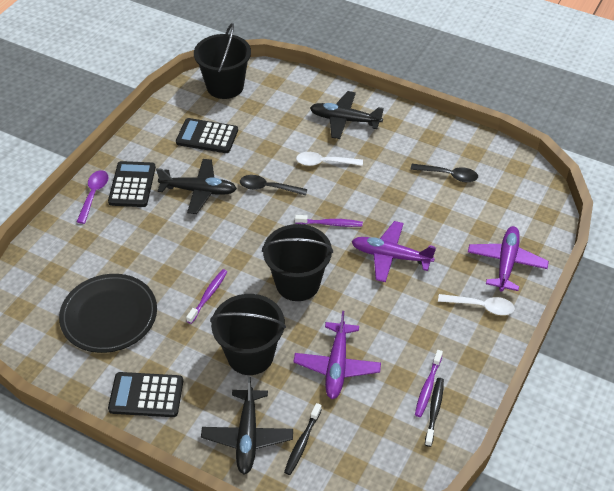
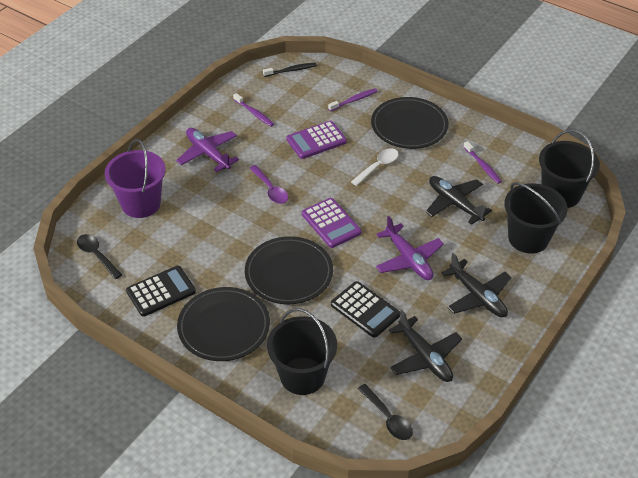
black calculator: 3 -> 2
black plate: 1 -> 3
black toothbrush: 2 -> 1
purple bucket: 0 -> 1
purple calculator: 0 -> 2
purple plane: 3 -> 2
white spoon: 2 -> 1

